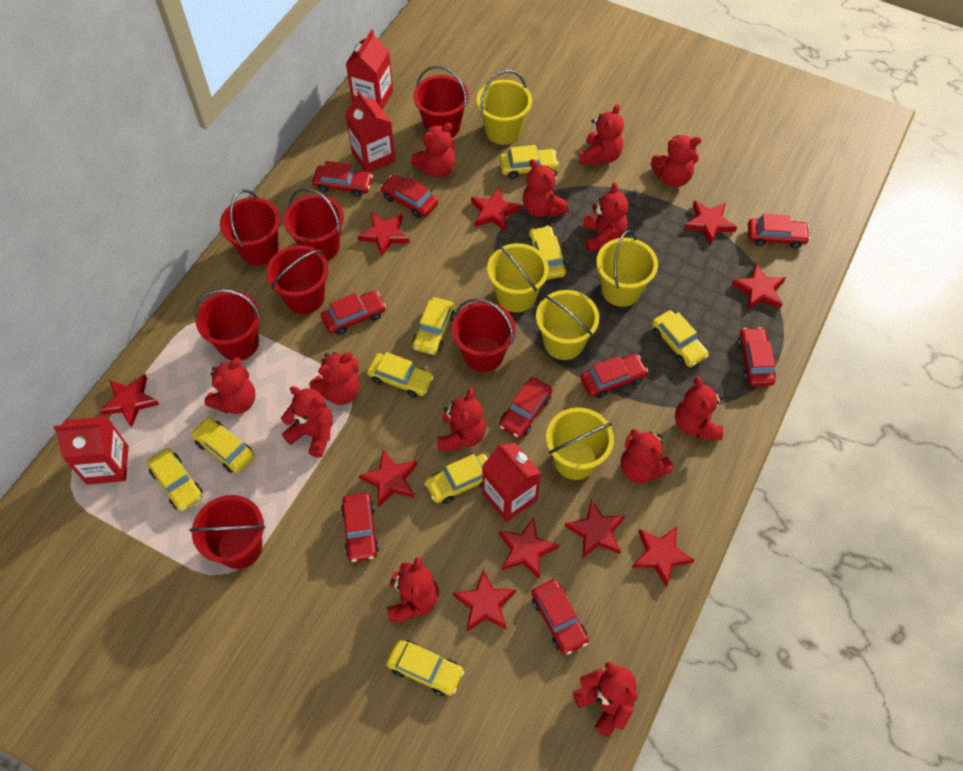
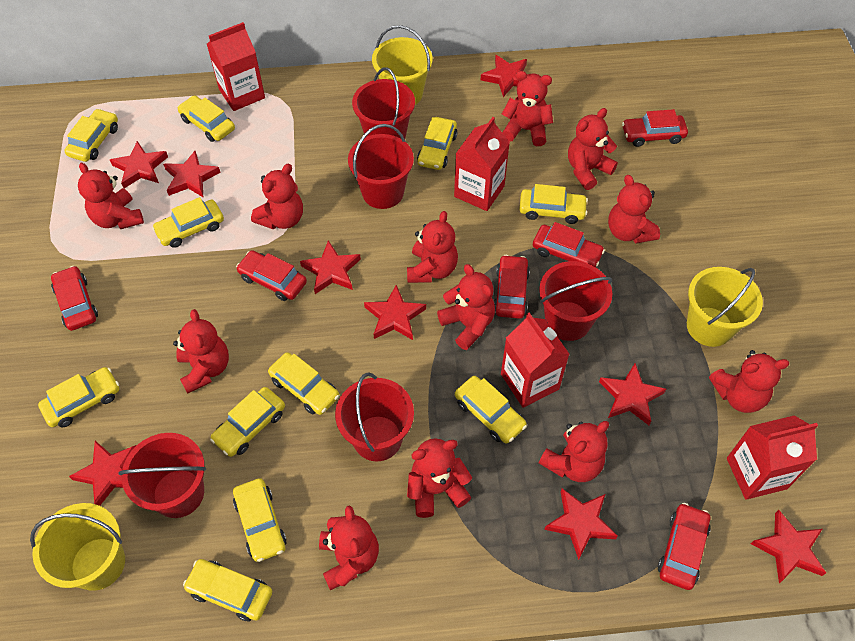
red bucket: 7 -> 5
red car: 9 -> 6
red star: 10 -> 9
red teddy bear: 13 -> 12
yellow bucket: 5 -> 3
yellow car: 9 -> 11

